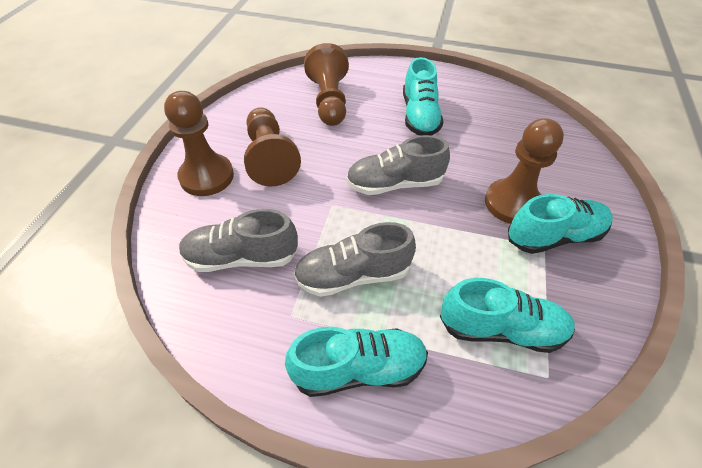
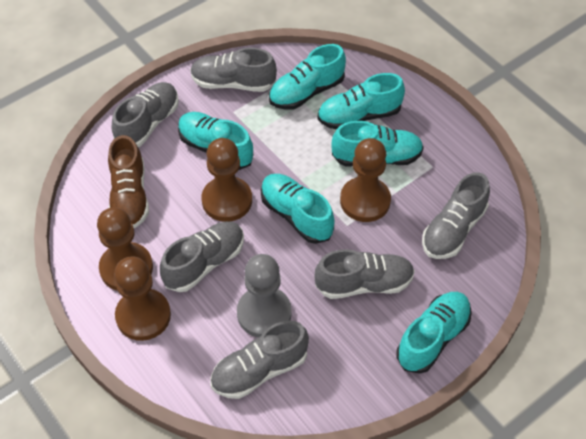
brown shoe: 0 -> 1
grey pawn: 0 -> 1
grey shoe: 3 -> 6
turquoise shoe: 4 -> 6

